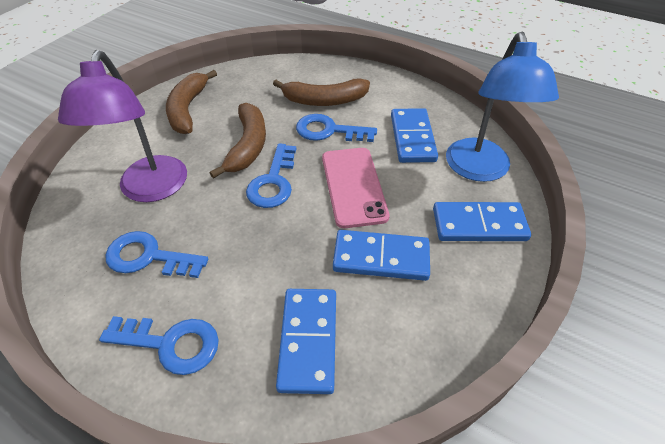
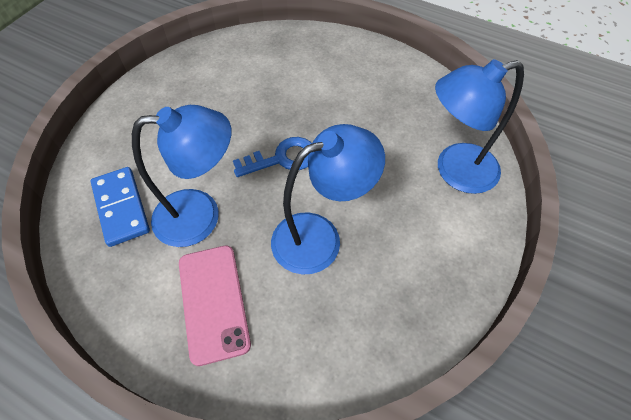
blue domino: 4 -> 1
blue key: 4 -> 1
blue lamp: 1 -> 3
brown banana: 3 -> 0
purple lamp: 1 -> 0

